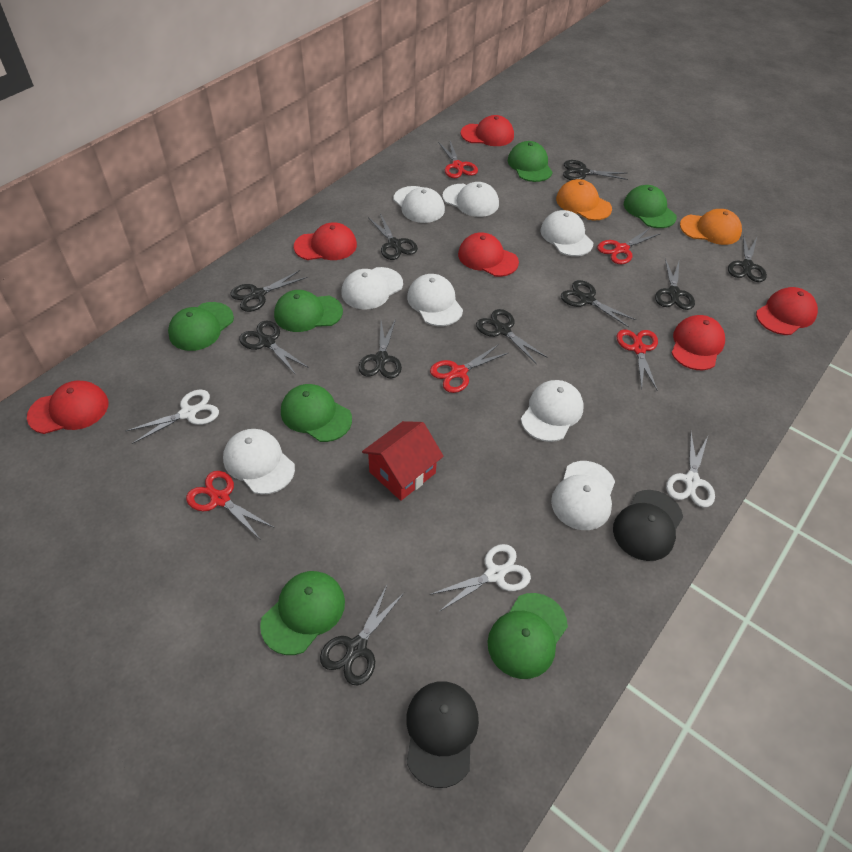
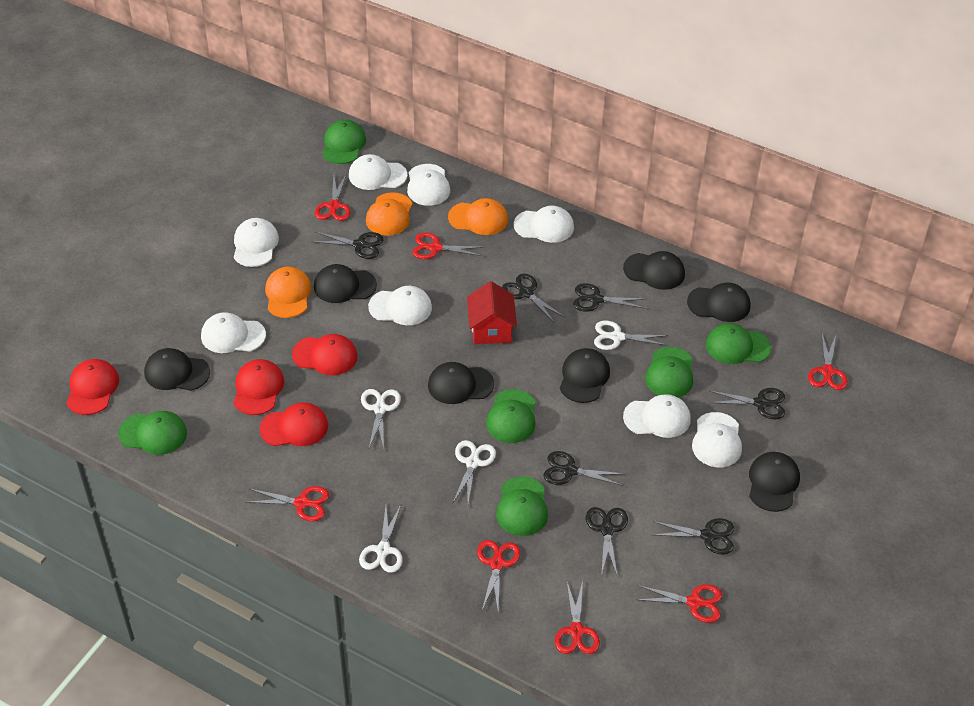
black cap: 2 -> 7
black scissors: 10 -> 7
green cap: 7 -> 6
orange cap: 2 -> 3
red cap: 6 -> 4
red scissors: 5 -> 7
white scissors: 3 -> 4

